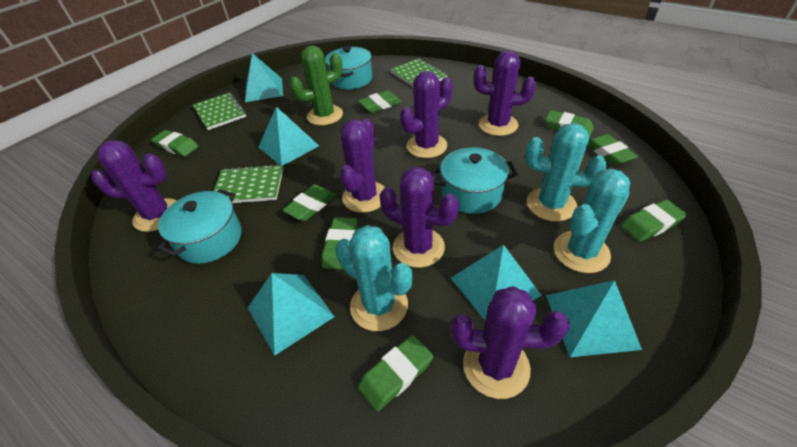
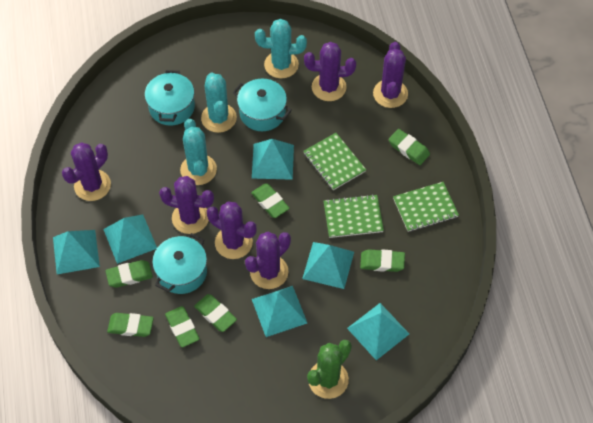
green eraser: 8 -> 7
turquoise pyramid: 5 -> 6

